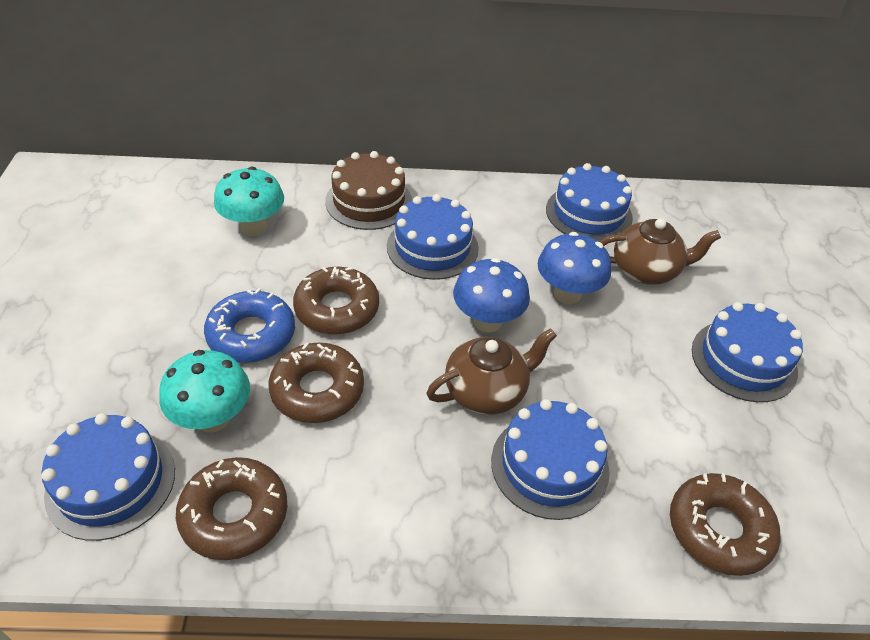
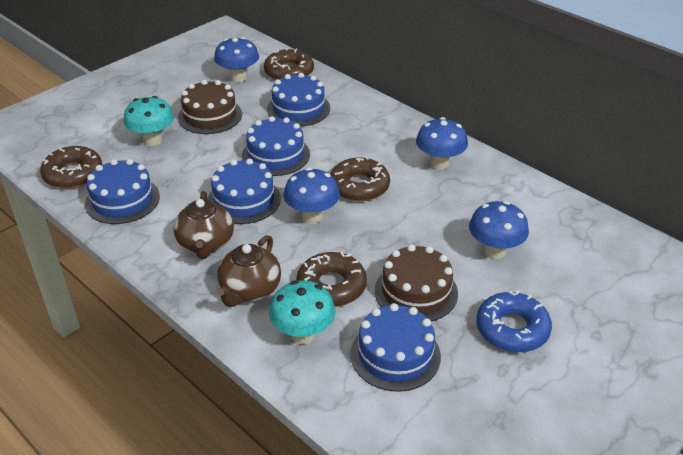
blue mushroom: 2 -> 4
brown cake: 1 -> 2

